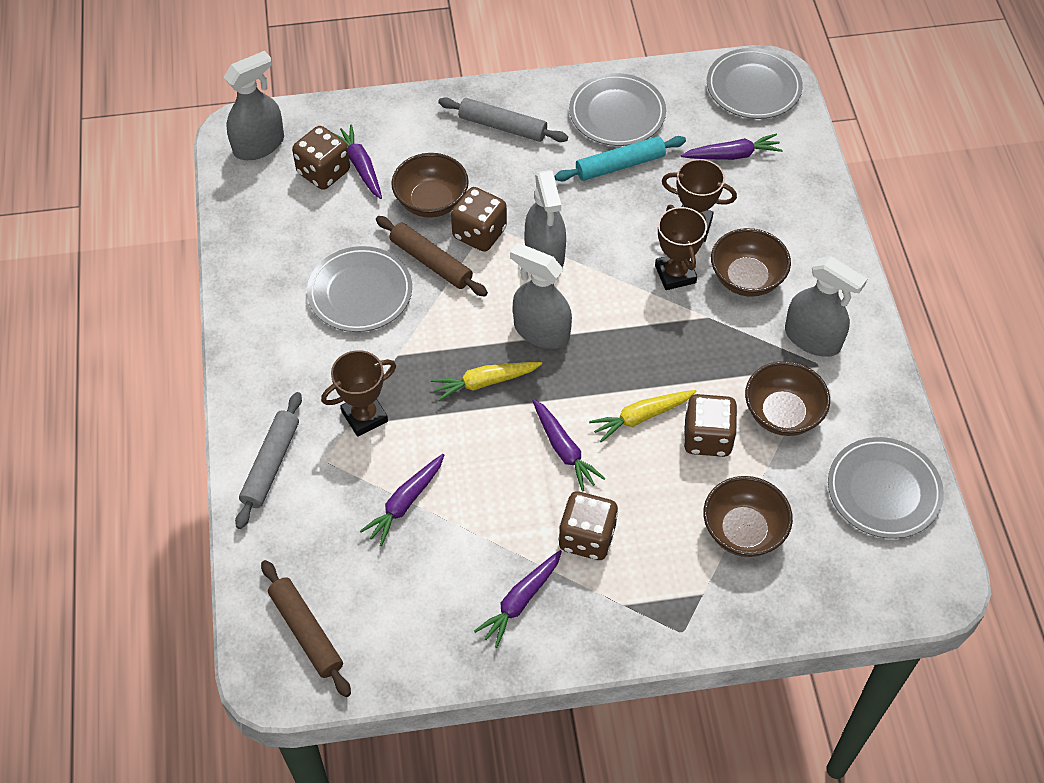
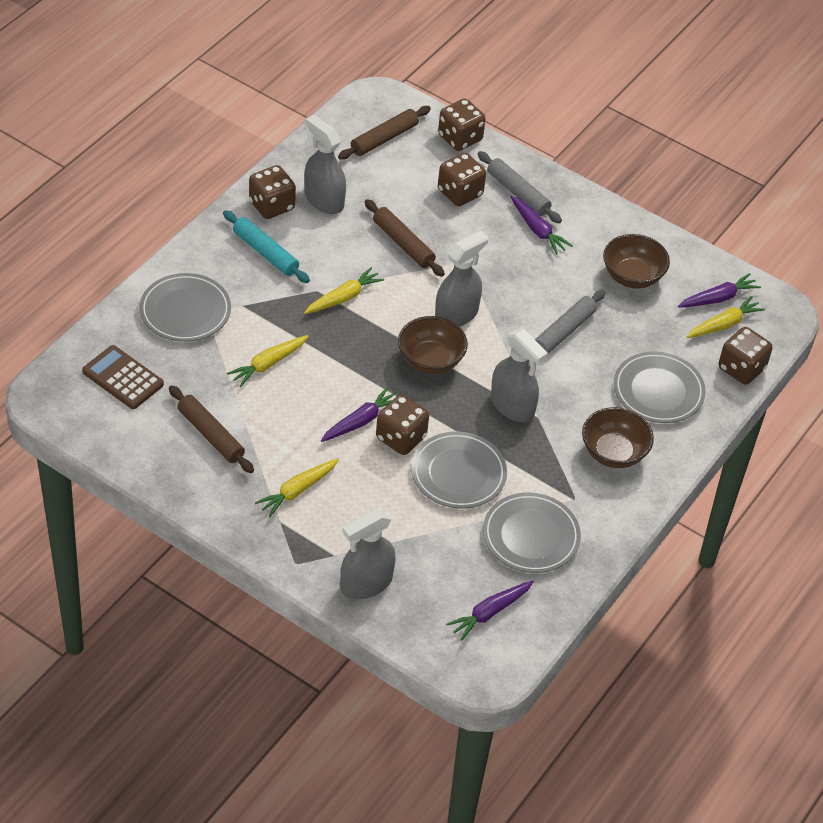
brown bowl: 4 -> 3
brown calculator: 0 -> 1
brown dice: 4 -> 5
brown rolling pin: 2 -> 3
brown trophy: 3 -> 0
purple carrot: 5 -> 4
yellow carrot: 2 -> 4

